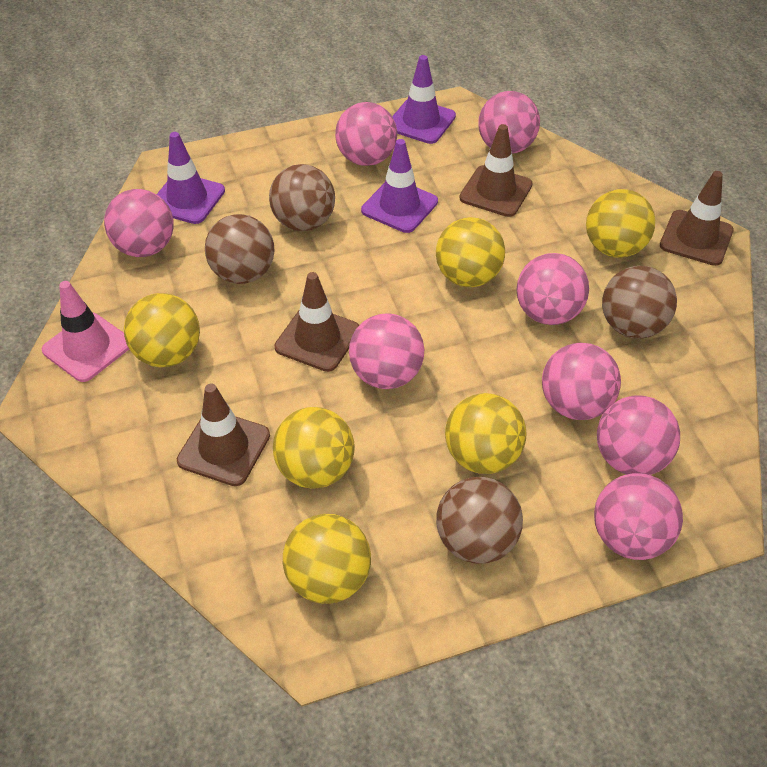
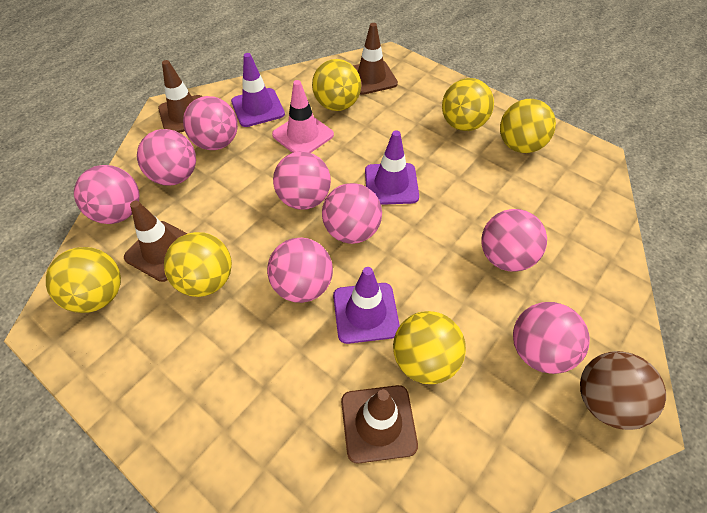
brown ball: 4 -> 1

